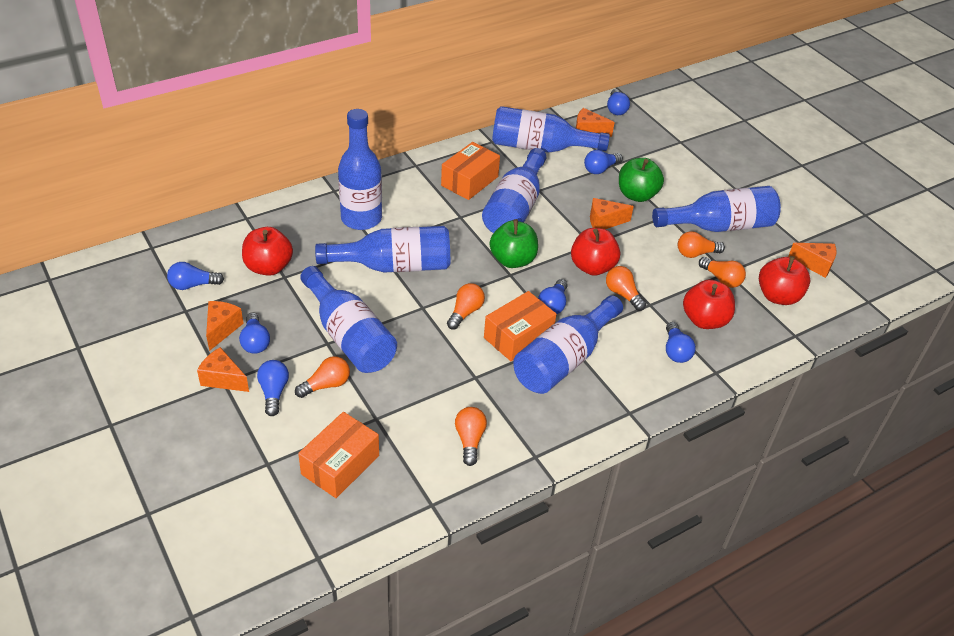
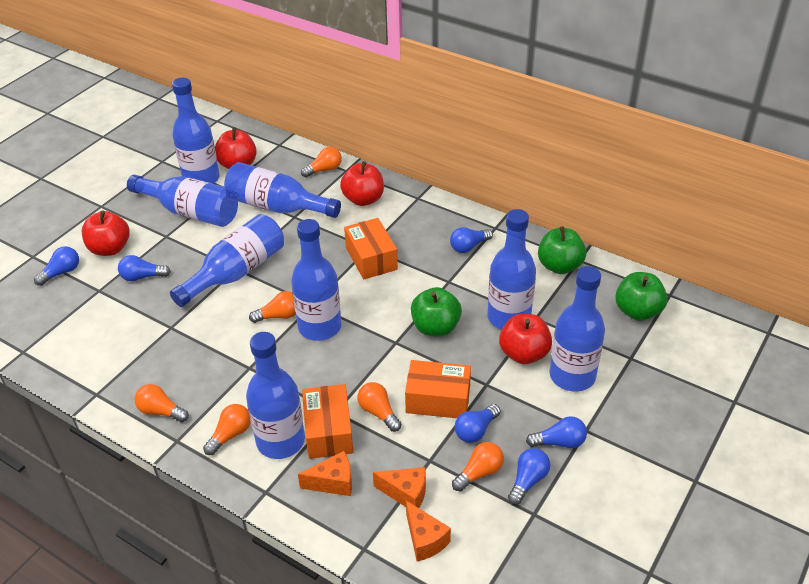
blue bottle: 7 -> 8
blue light bulb: 7 -> 6
green apple: 2 -> 3
orange cheese: 5 -> 3

